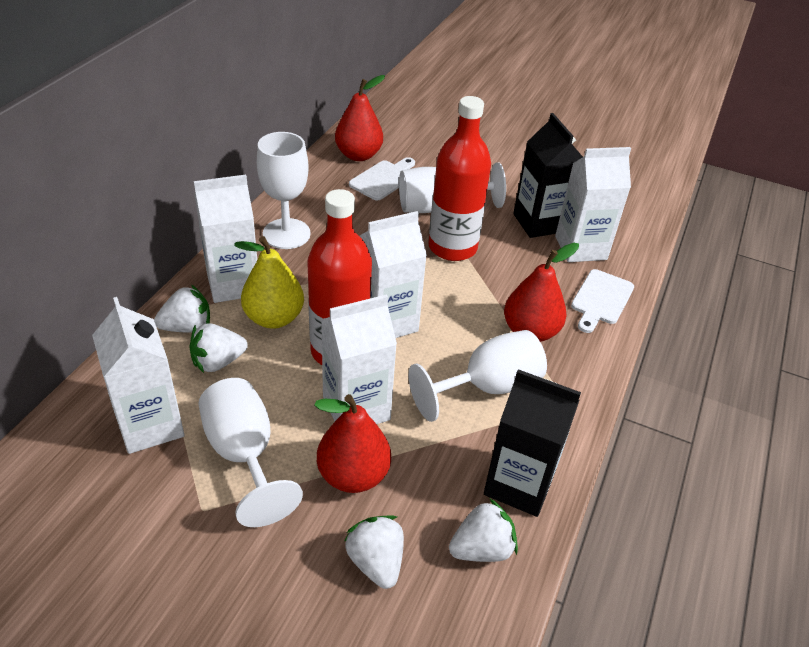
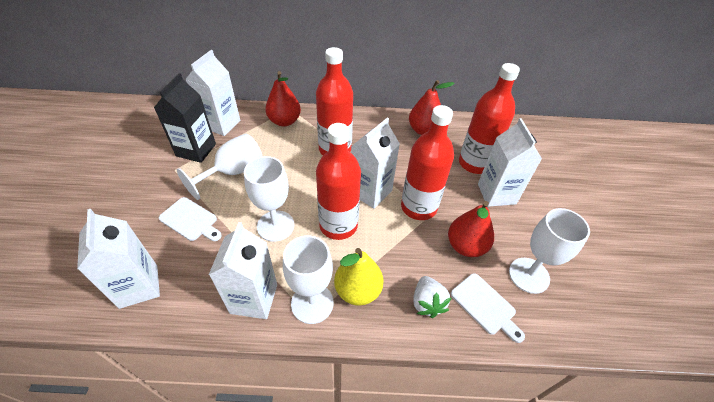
black carton: 2 -> 1
red bottle: 2 -> 4
white strawberry: 4 -> 1

